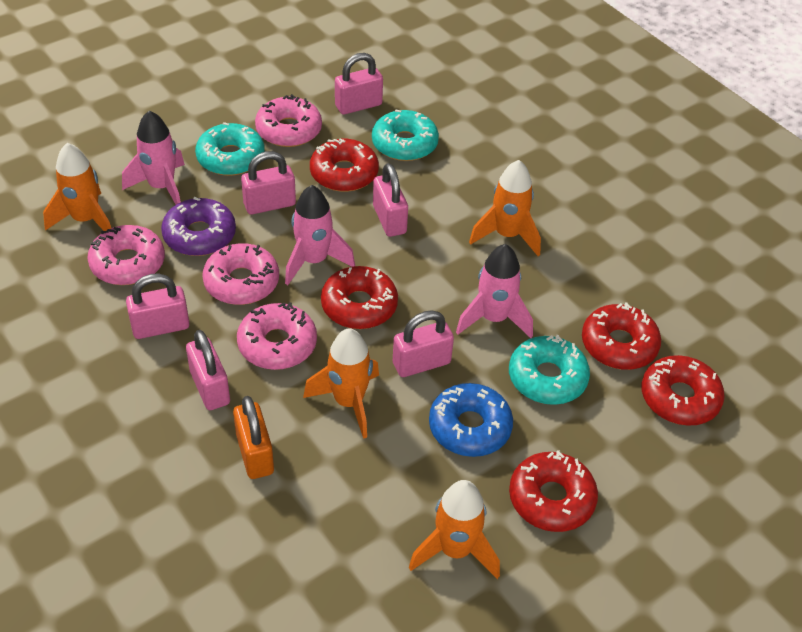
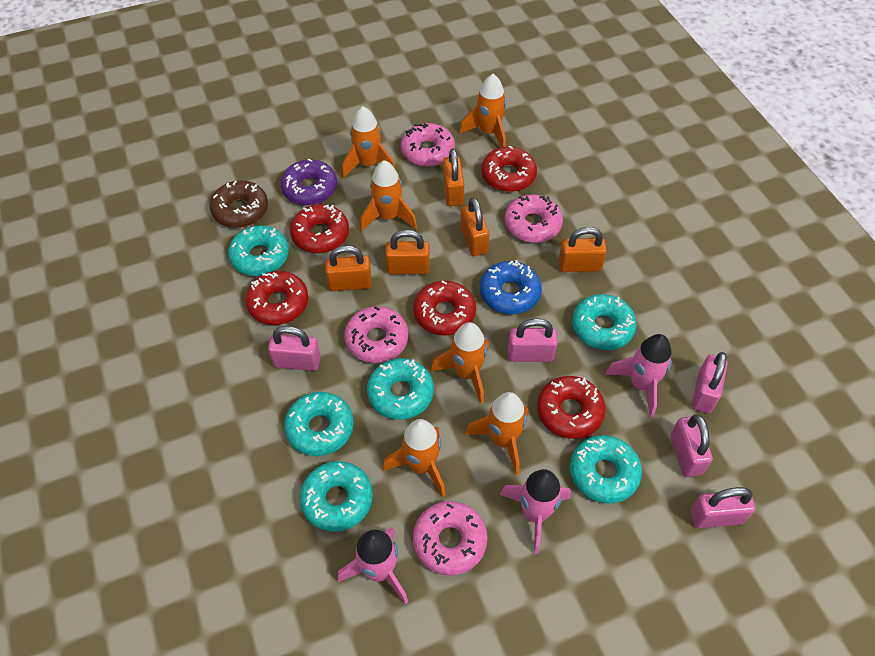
brown donut: 0 -> 1
orange padlock: 1 -> 5
orange rocket: 4 -> 6
pink padlock: 6 -> 5
turquoise donut: 3 -> 6

